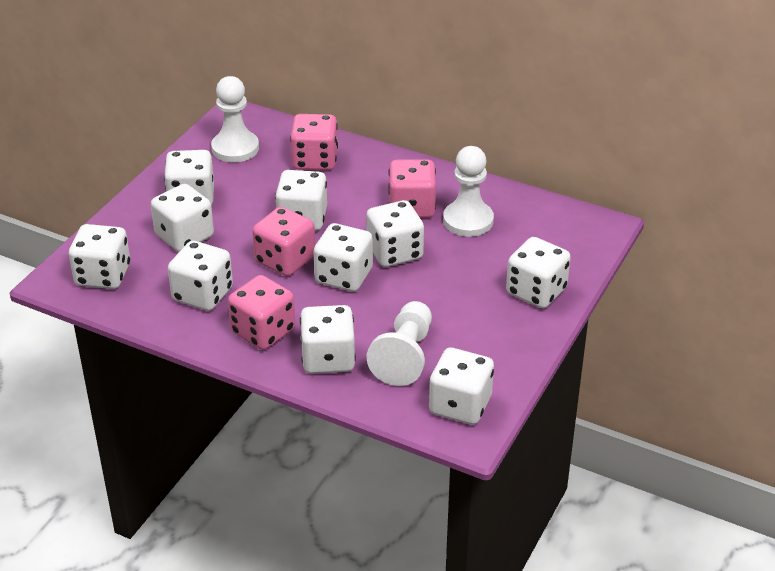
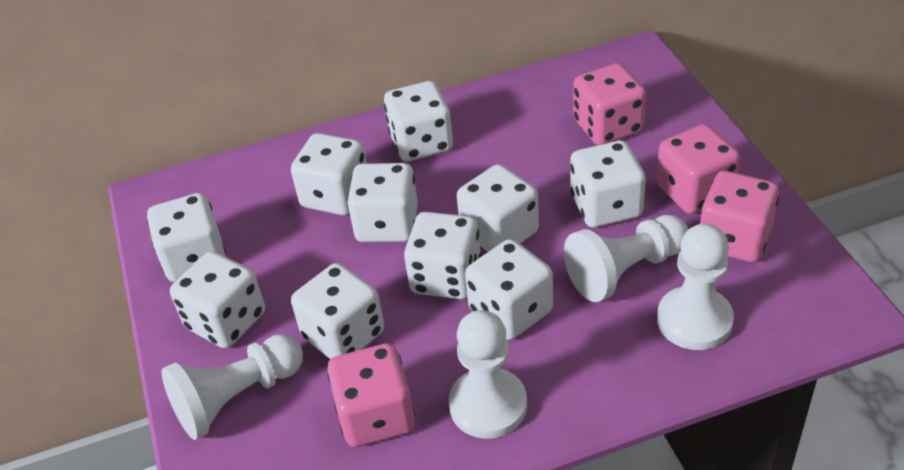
white pawn: 3 -> 4

